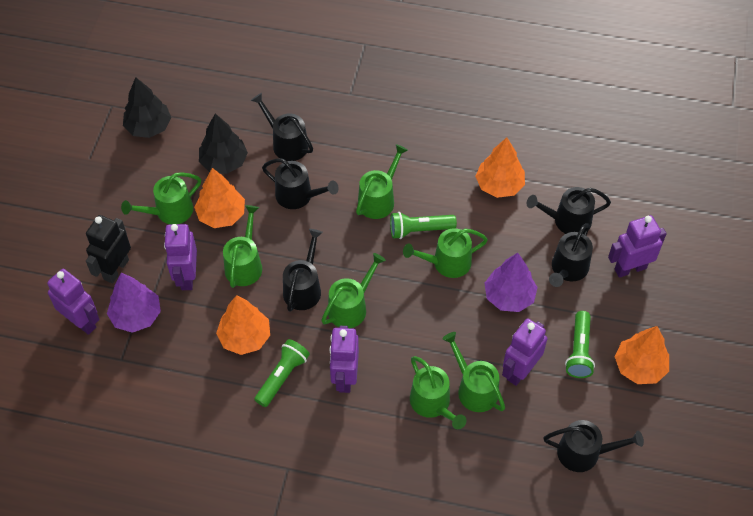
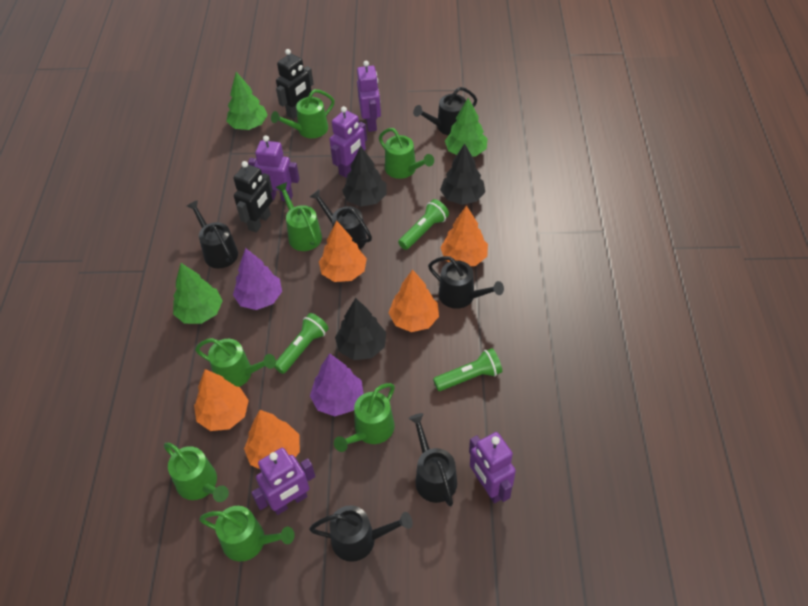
black robot: 1 -> 2
black tree: 2 -> 3
green tree: 0 -> 3
orange tree: 4 -> 5

